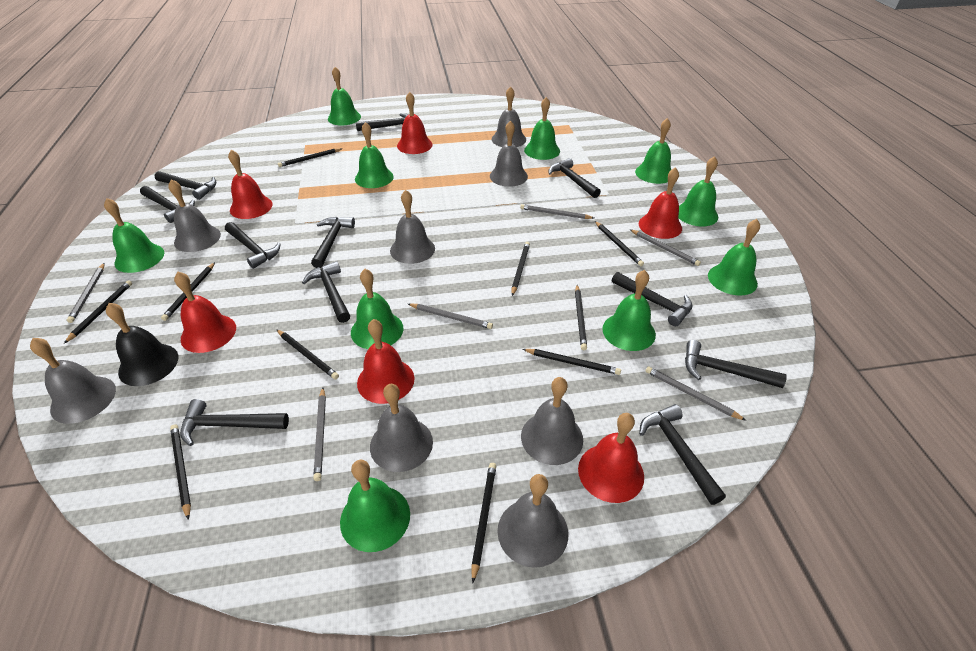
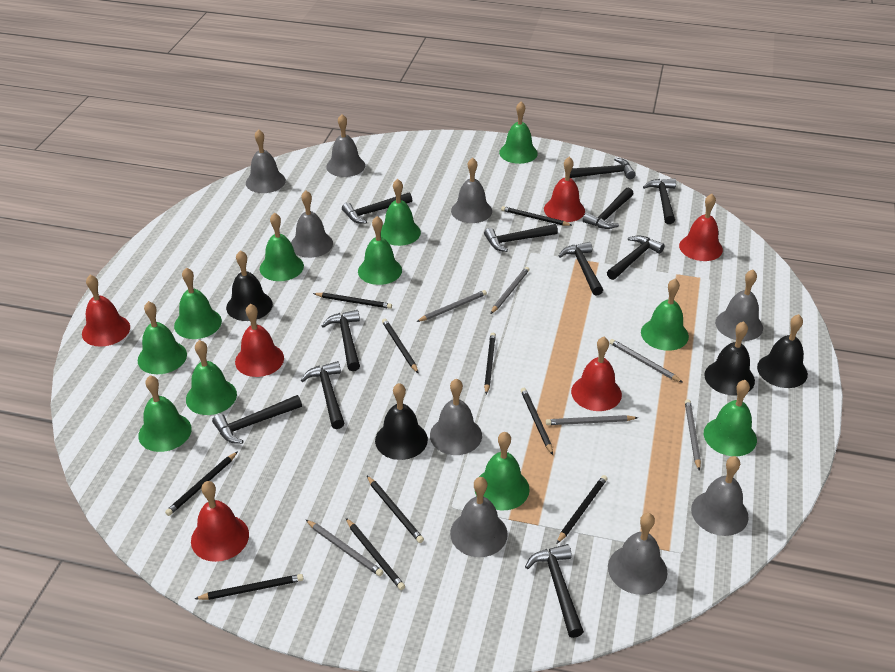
black bell: 1 -> 4
green bell: 10 -> 11
grey bell: 8 -> 9

